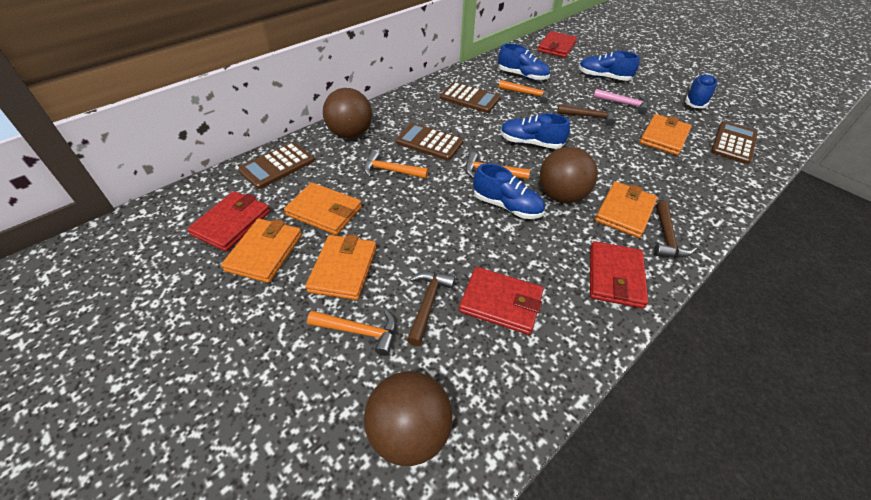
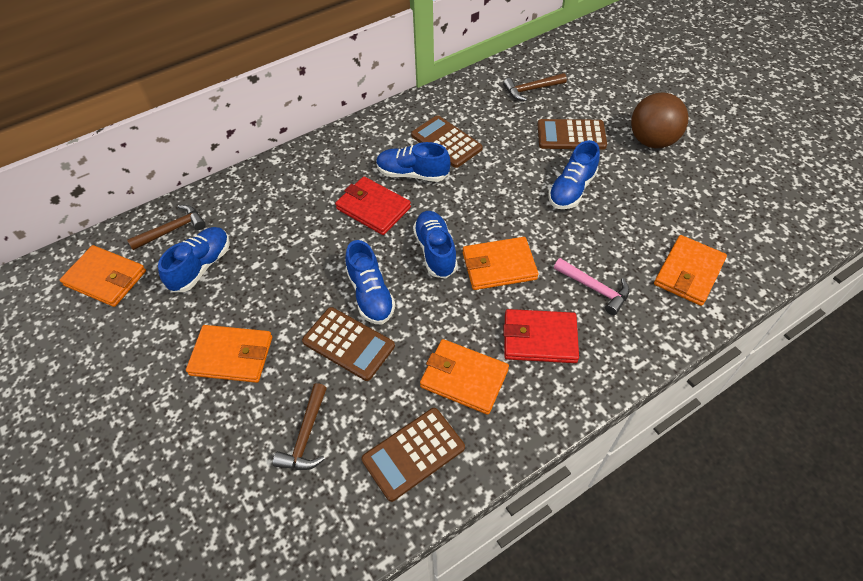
brown ball: 3 -> 1
orange hammer: 4 -> 0
red wallet: 4 -> 2

